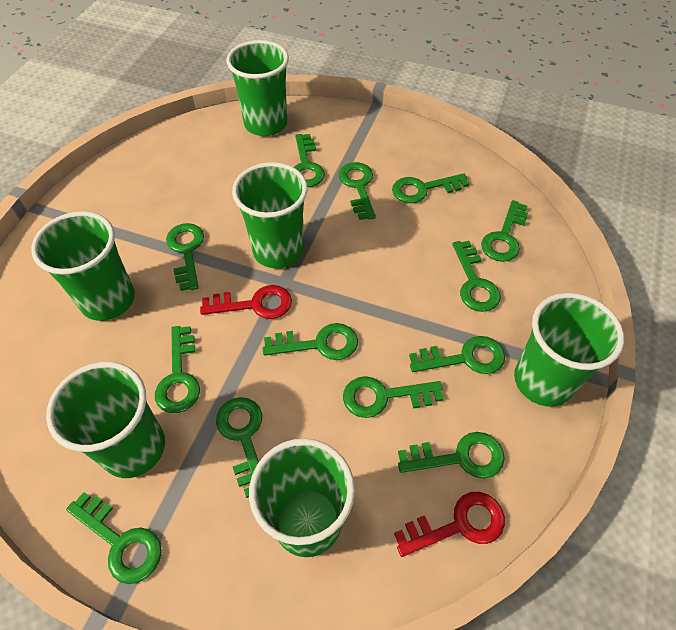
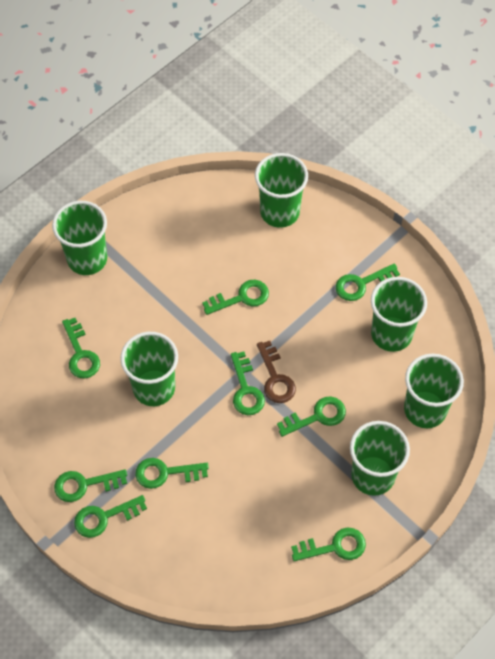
brown key: 0 -> 1
green key: 13 -> 9
red key: 2 -> 0

